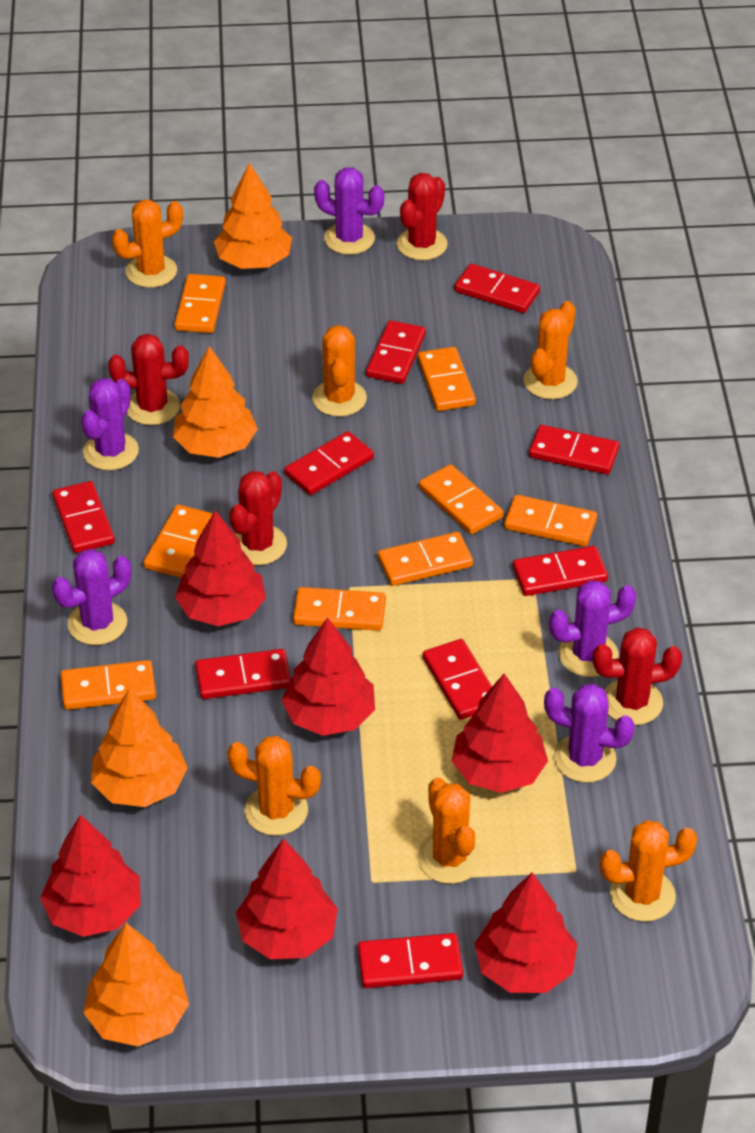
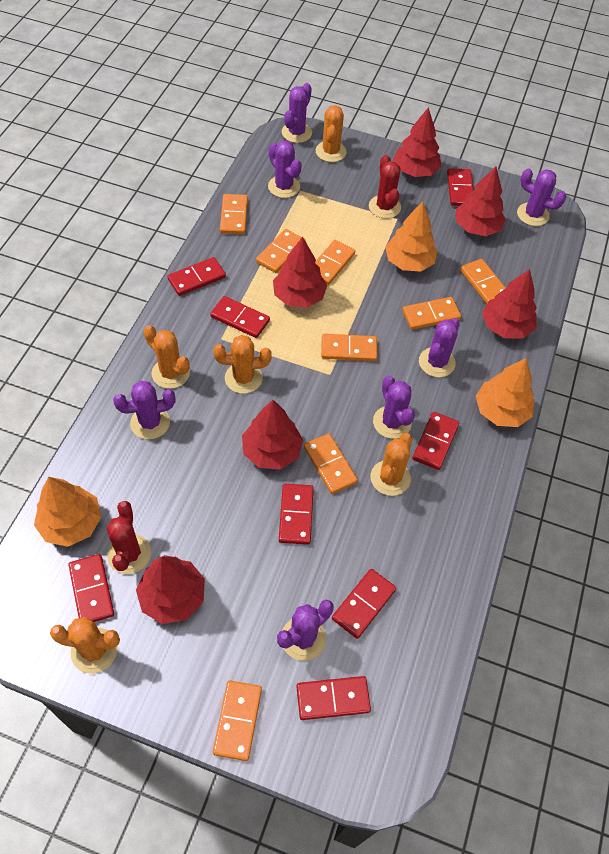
orange cactus: 6 -> 5
orange tree: 4 -> 3
purple cactus: 5 -> 7
red cactus: 4 -> 2
red domino: 9 -> 8

